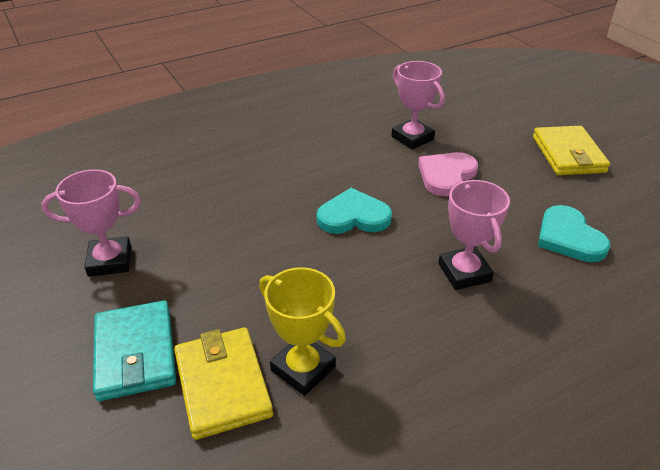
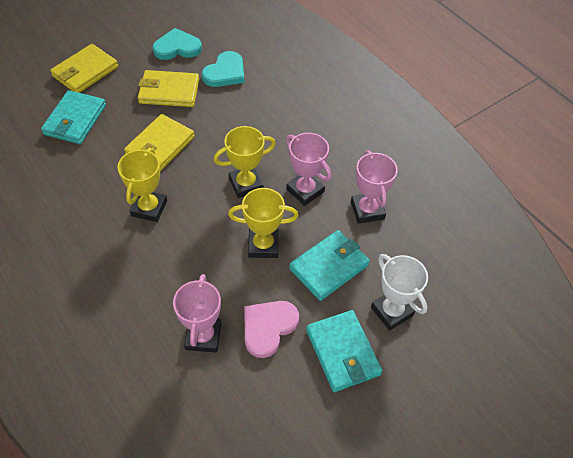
turquoise wallet: 1 -> 3
white trophy: 0 -> 1
yellow trophy: 1 -> 3
yellow wallet: 2 -> 3

